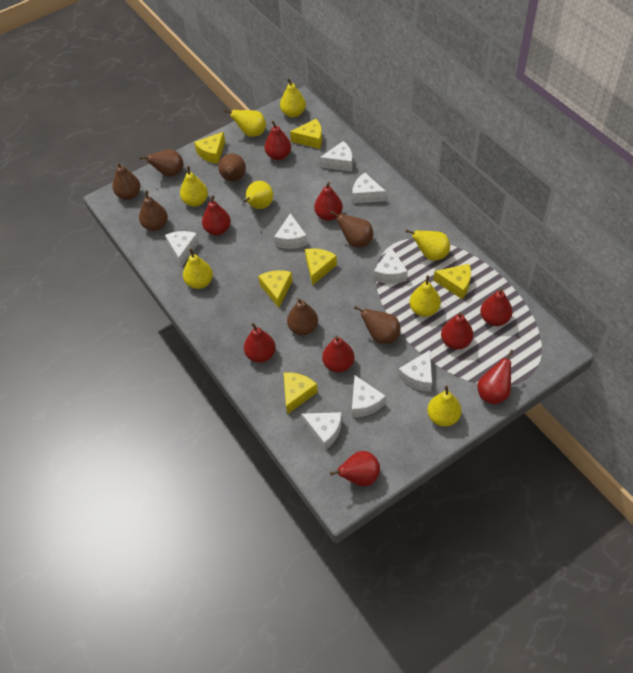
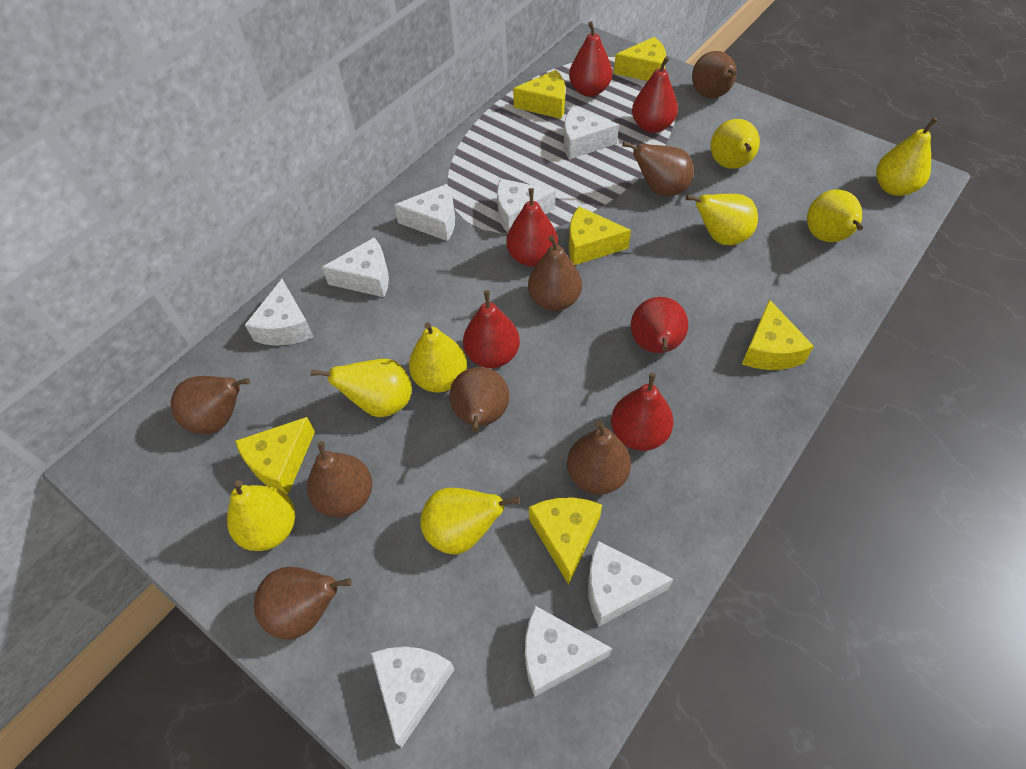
brown pear: 7 -> 8
red pear: 9 -> 6

